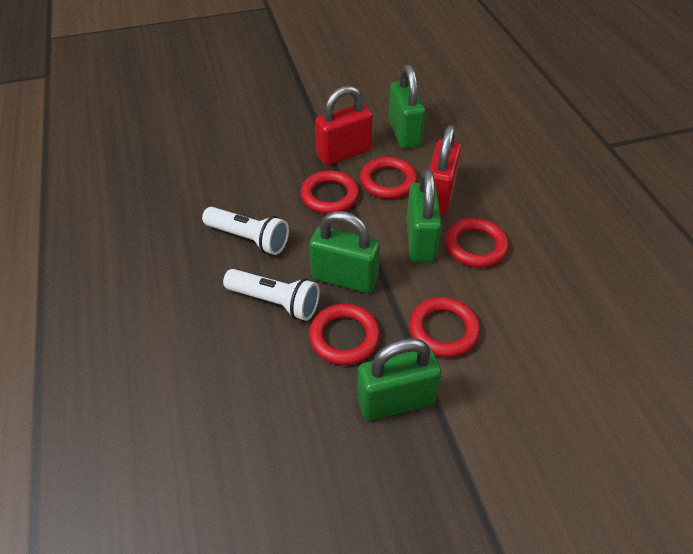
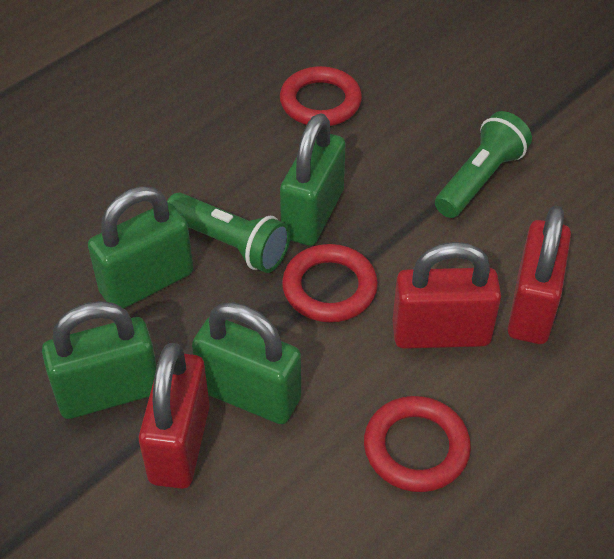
green flashlight: 0 -> 2
red padlock: 2 -> 3
red ring: 5 -> 3
white flashlight: 2 -> 0

